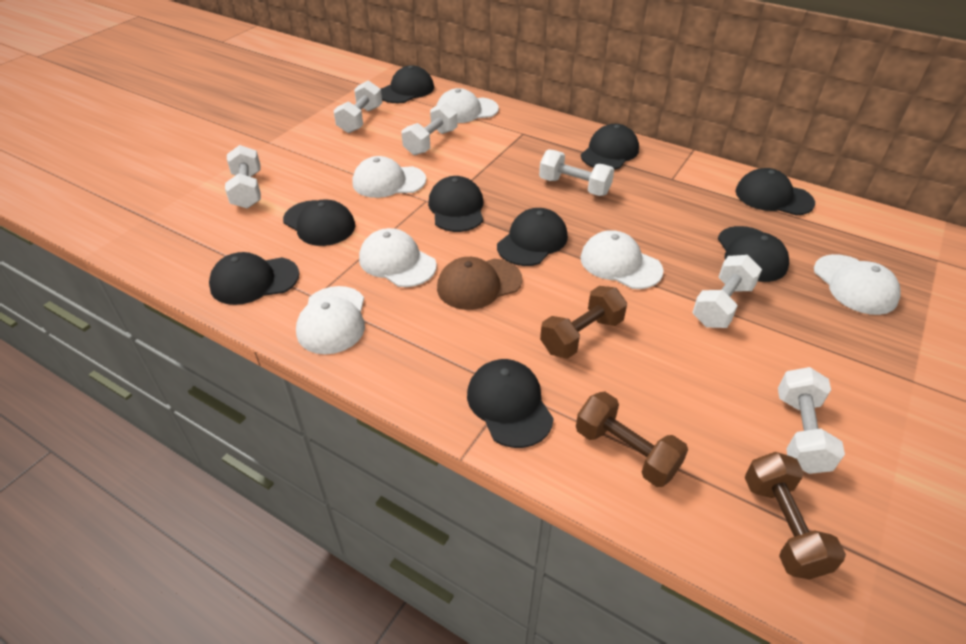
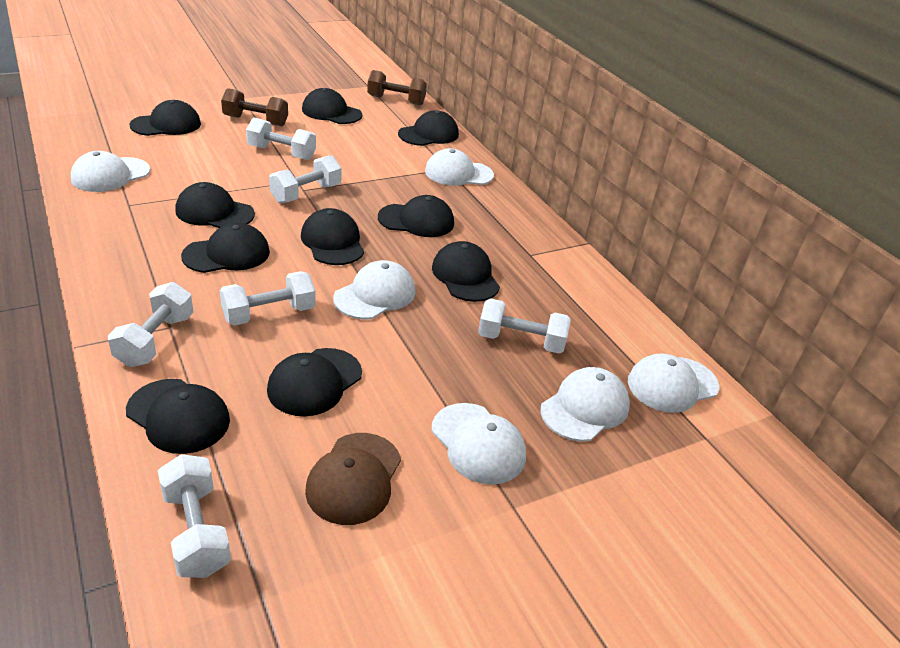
black cap: 9 -> 10
brown dumbbell: 3 -> 2

